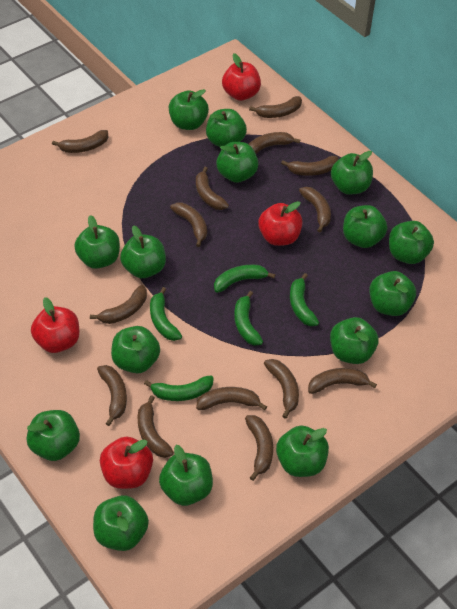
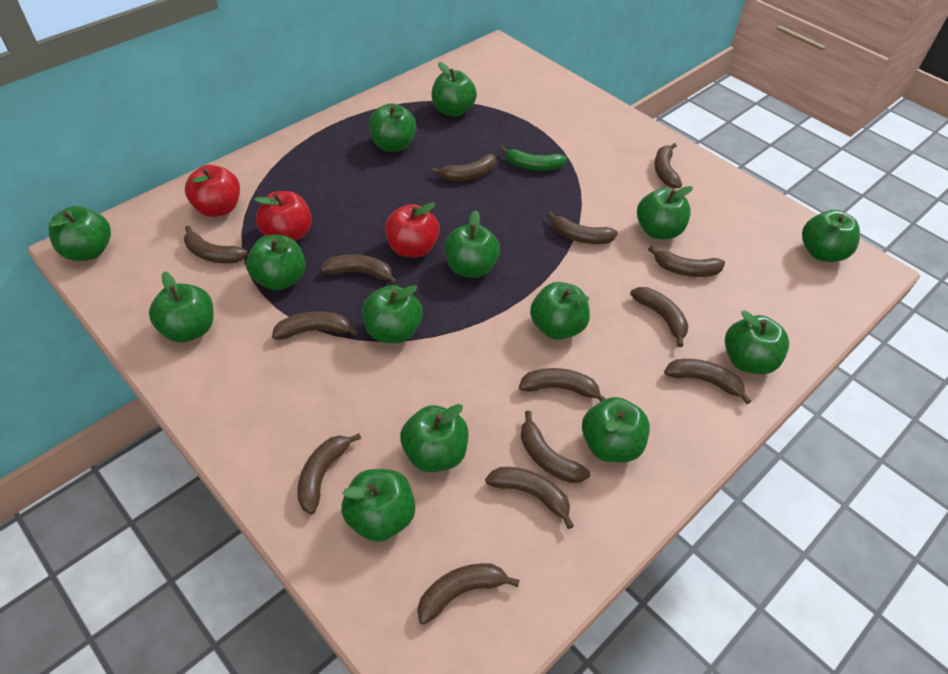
green apple: 15 -> 14
green banana: 5 -> 1
red apple: 4 -> 3

